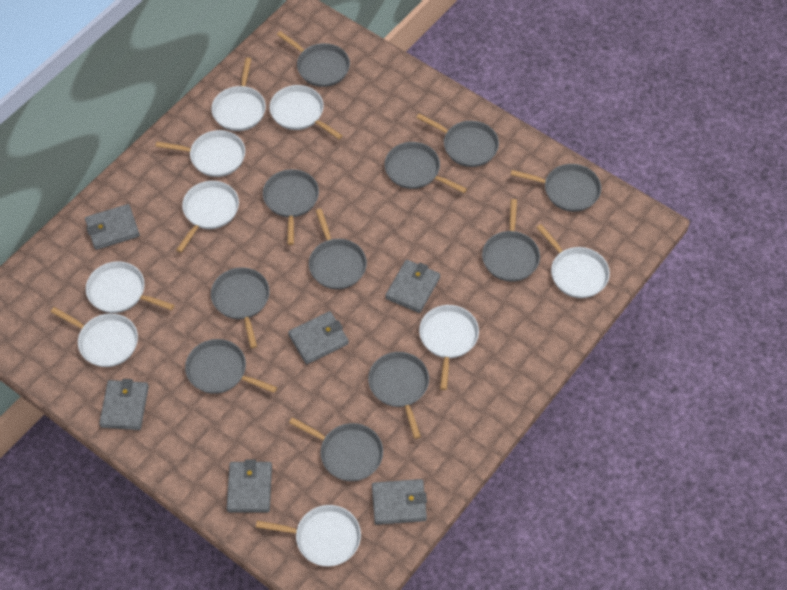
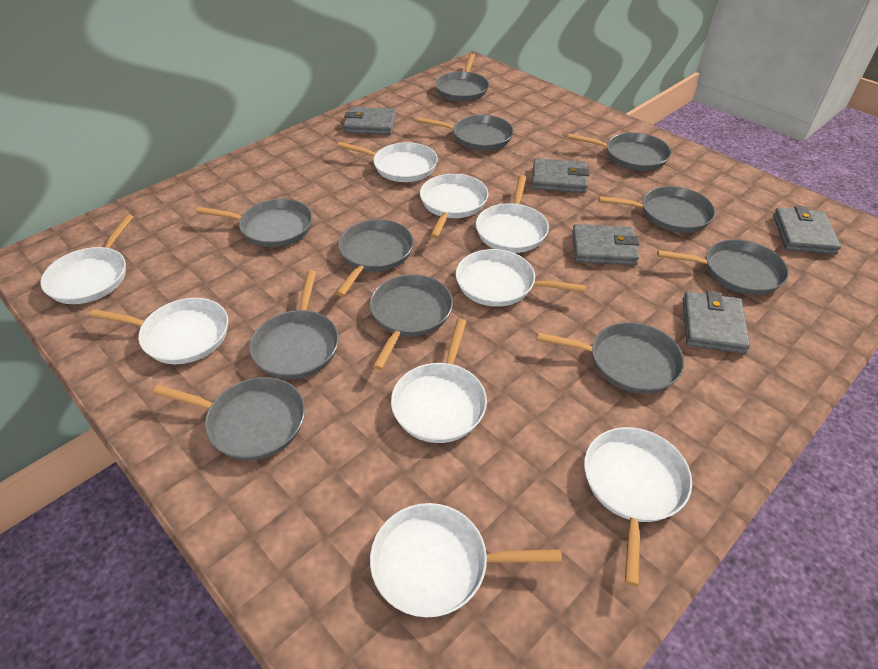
grey wallet: 6 -> 5

